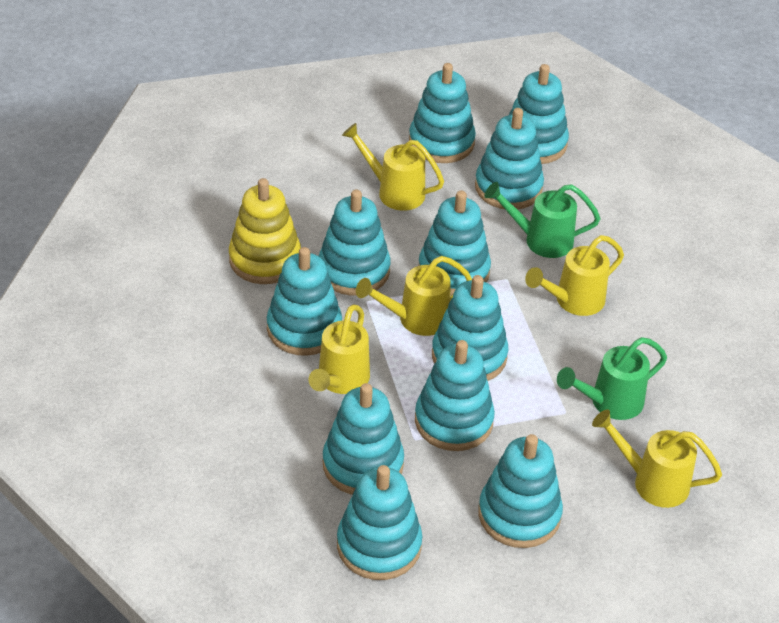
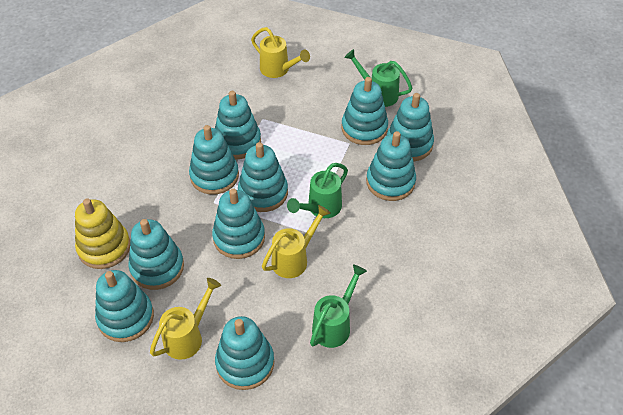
green watering can: 2 -> 3
turquoise stacking toy: 11 -> 10
yellow watering can: 5 -> 3

